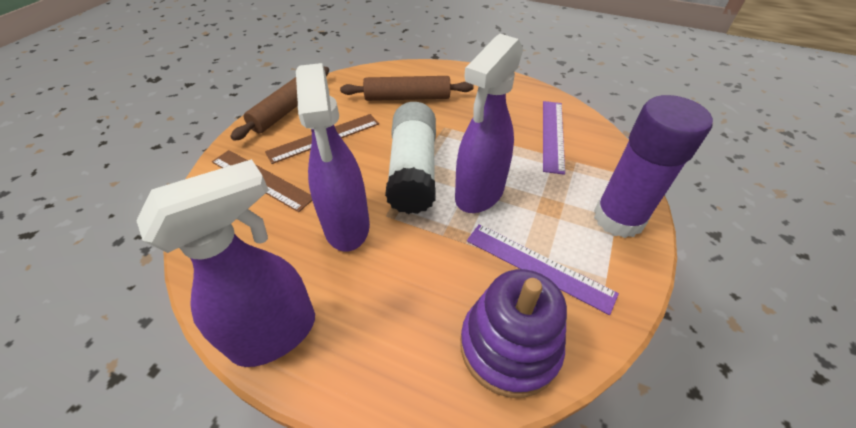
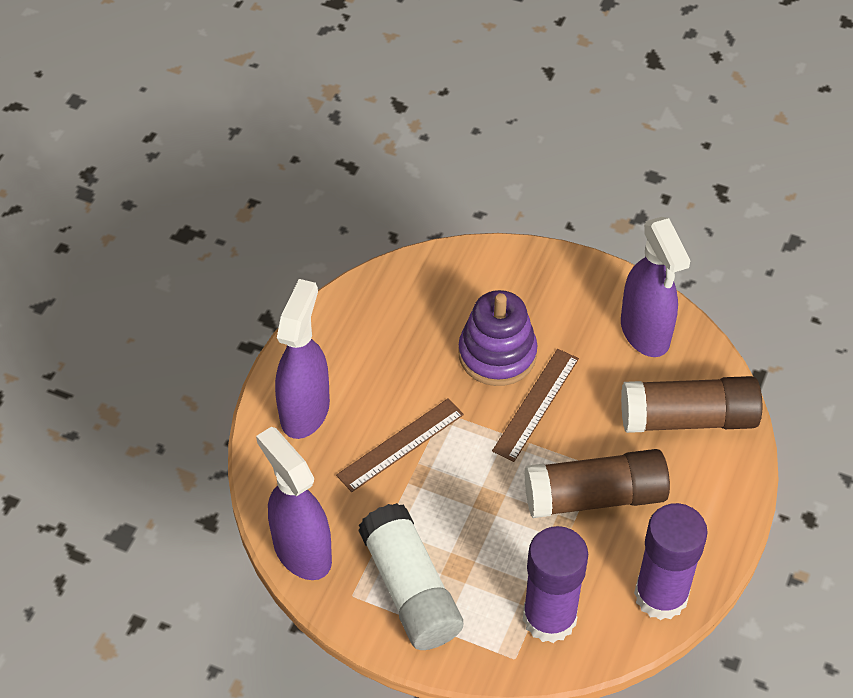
brown glue stick: 0 -> 2
brown rolling pin: 2 -> 0
purple glue stick: 1 -> 2
purple ruler: 2 -> 0

